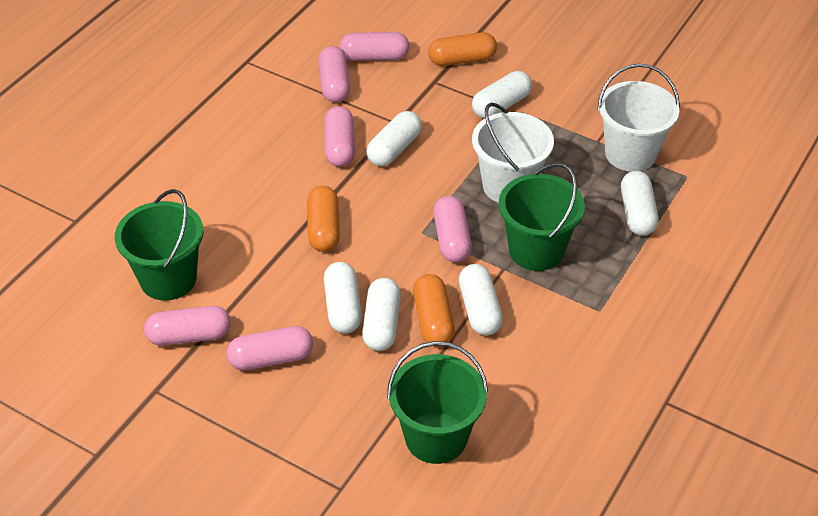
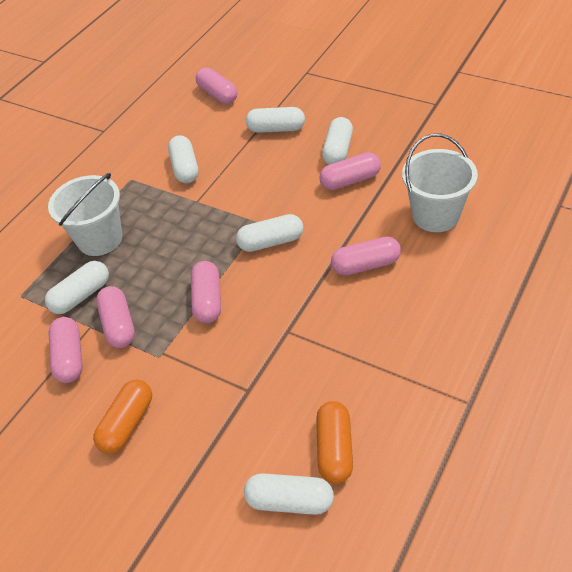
green bucket: 3 -> 0
orange capsule: 3 -> 2

